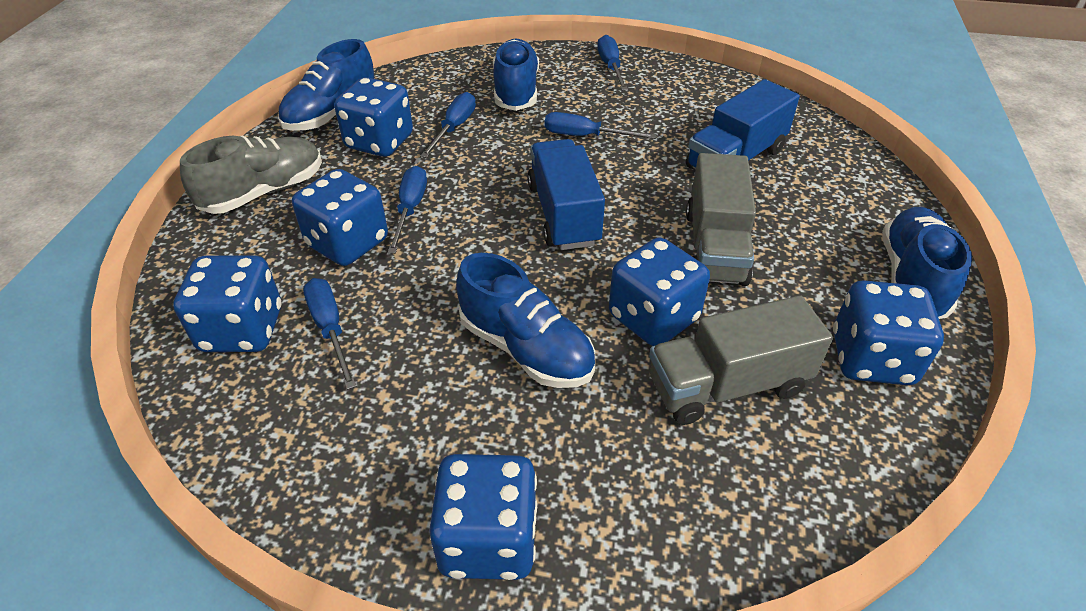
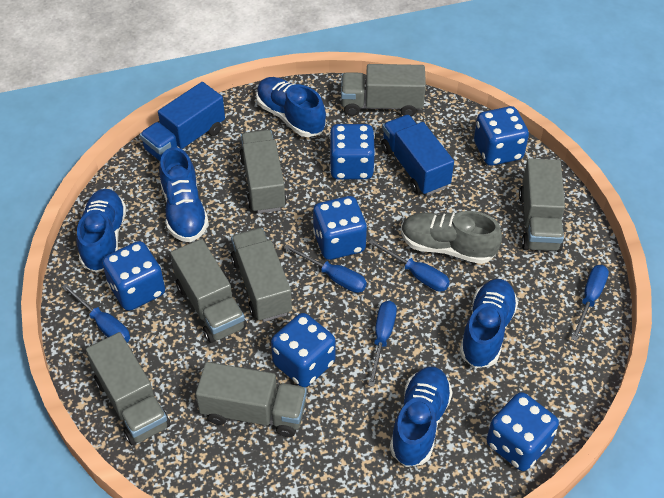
blue shoe: 4 -> 5
grey truck: 2 -> 7

